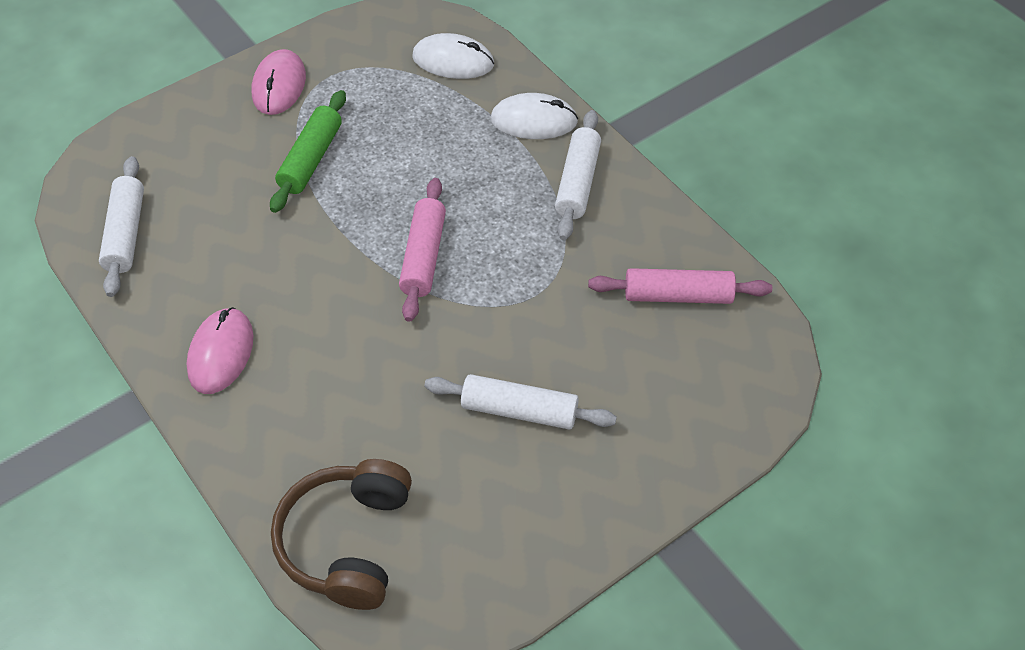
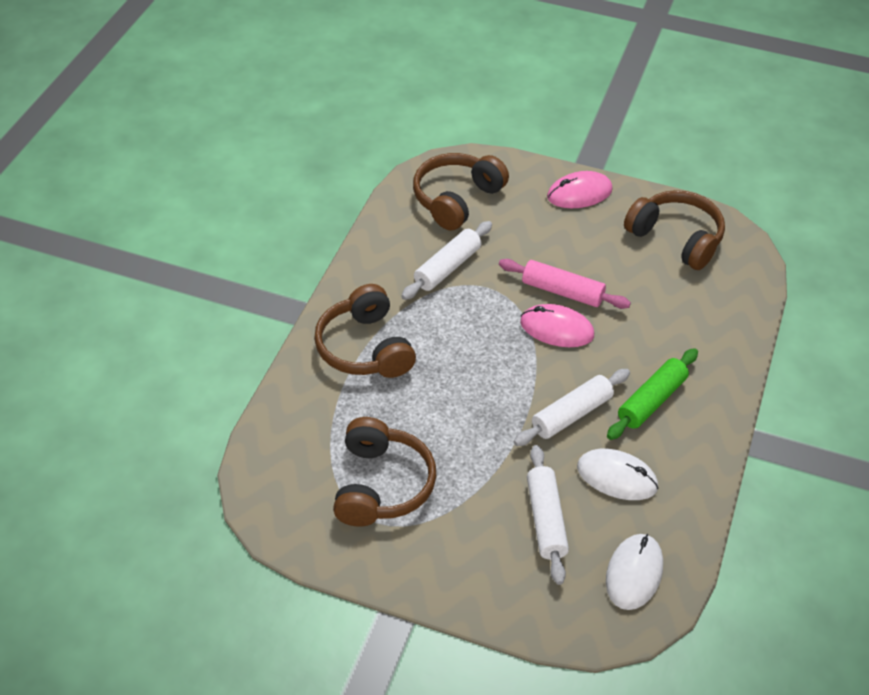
brown headphones: 1 -> 4
pink rolling pin: 2 -> 1

